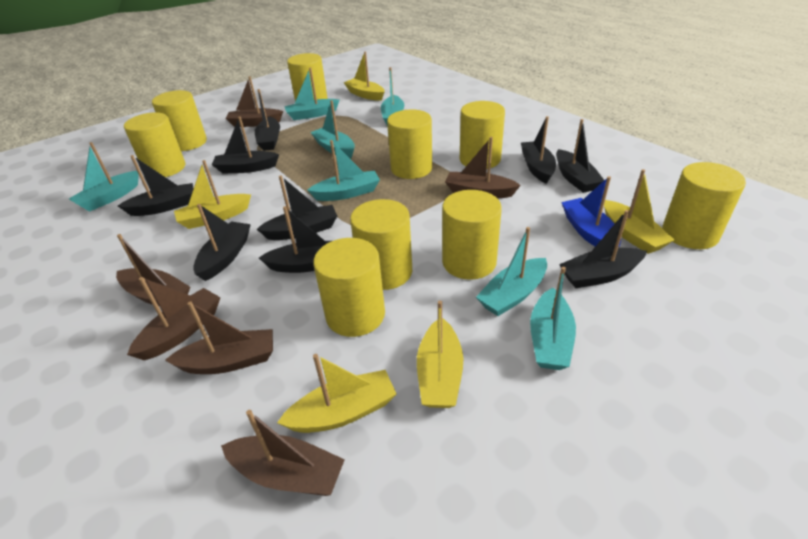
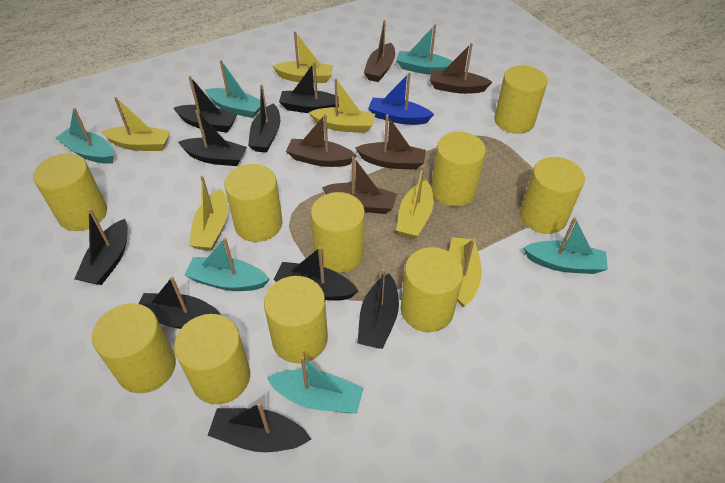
brown boat: 6 -> 5
turquoise boat: 7 -> 6
yellow boat: 5 -> 6
yellow cylinder: 9 -> 10

